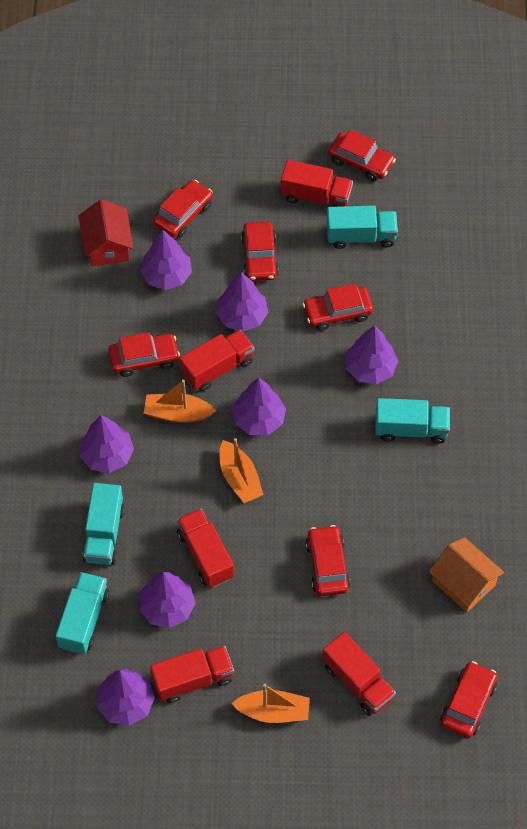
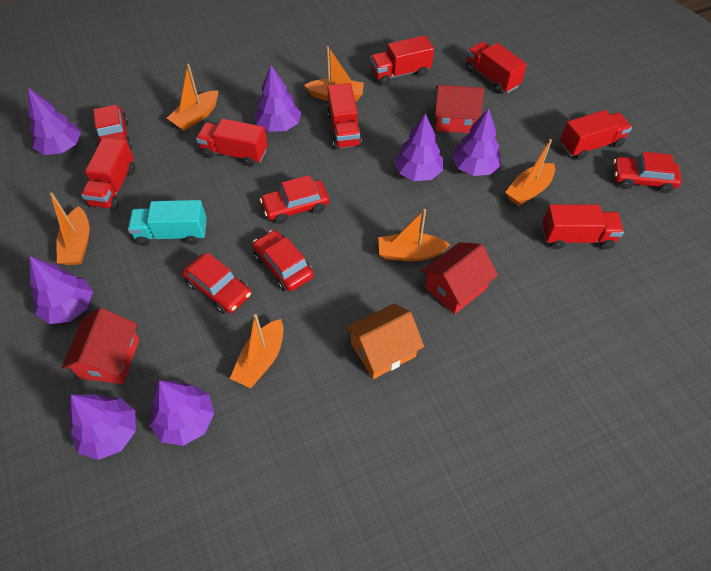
orange boat: 3 -> 6
red car: 7 -> 5
red house: 1 -> 3
red truck: 5 -> 7
turquoise truck: 4 -> 1

